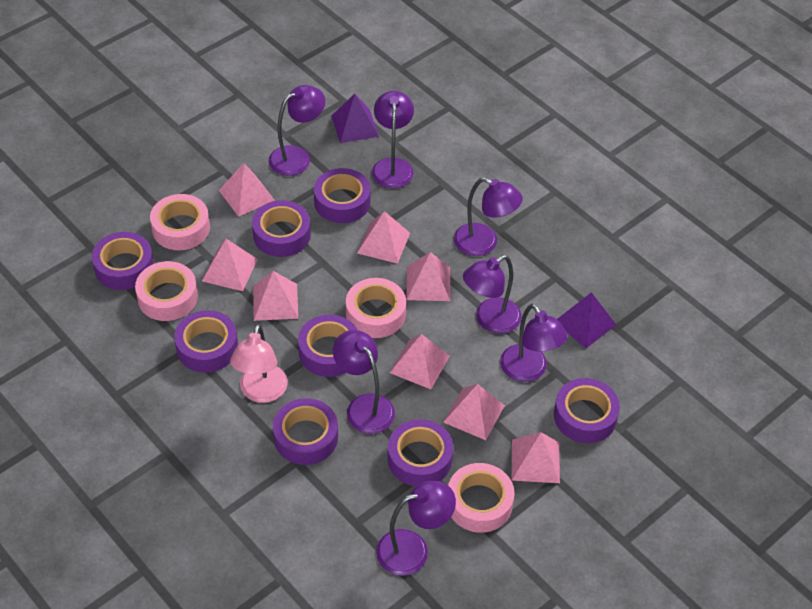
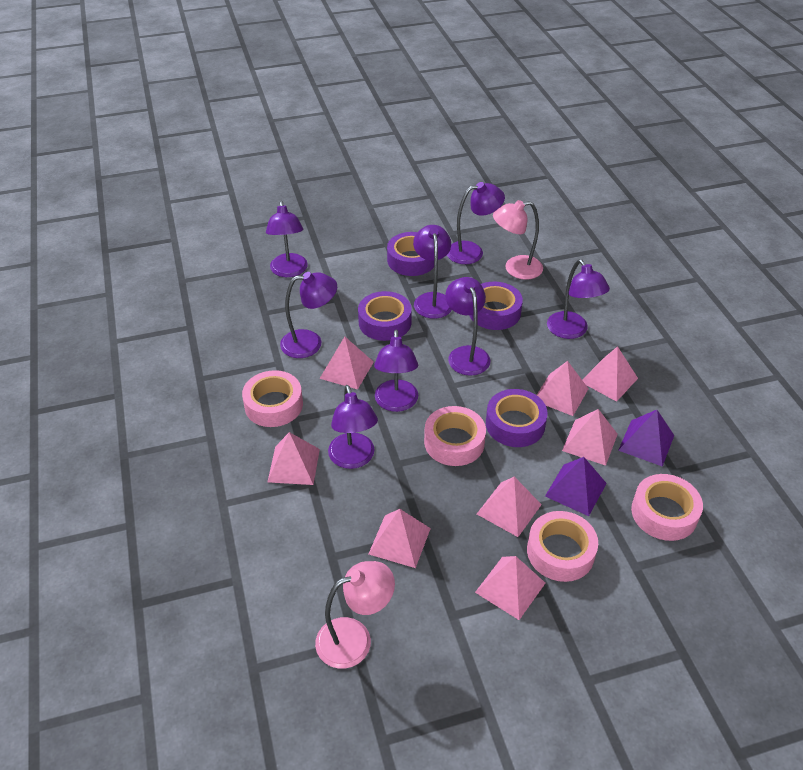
pink lamp: 1 -> 2
purple lamp: 7 -> 8
purple tape: 8 -> 4

